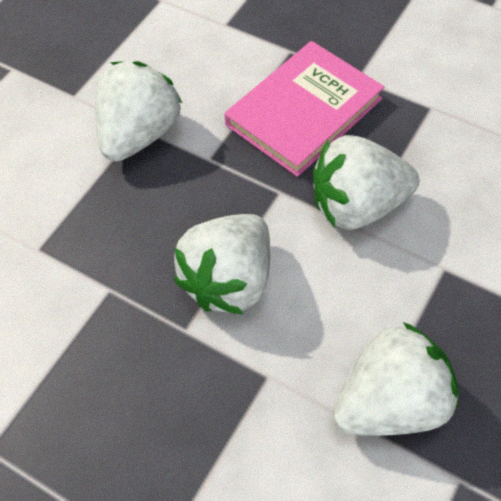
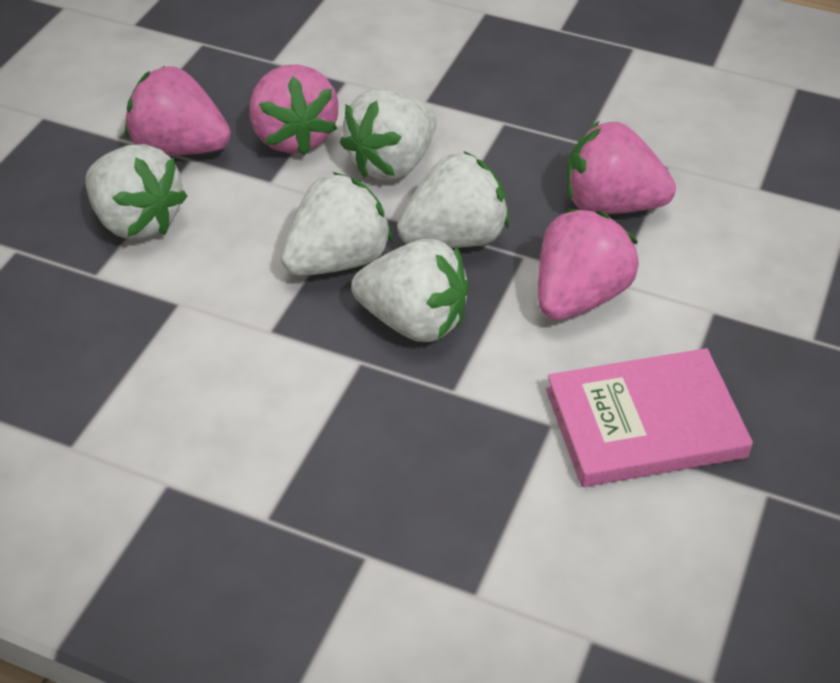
pink strawberry: 0 -> 4
white strawberry: 4 -> 5

